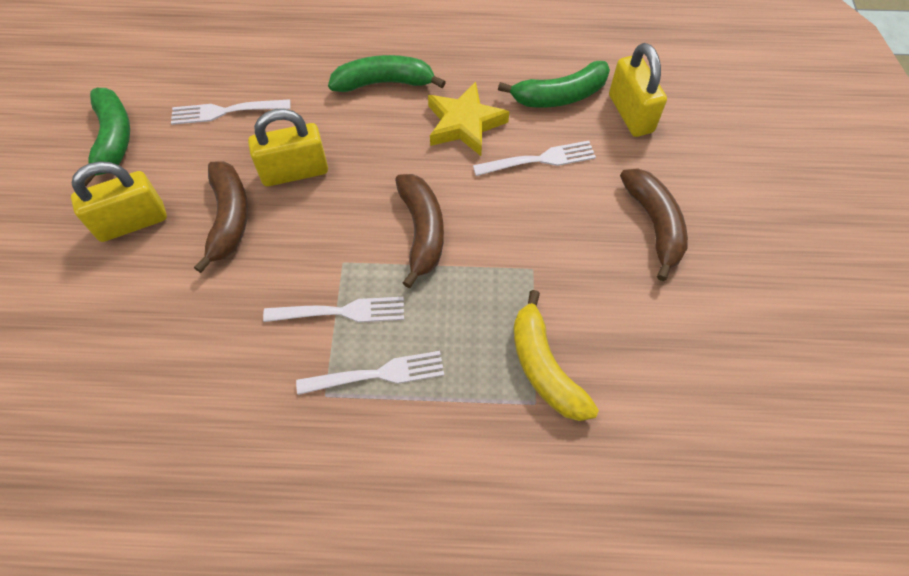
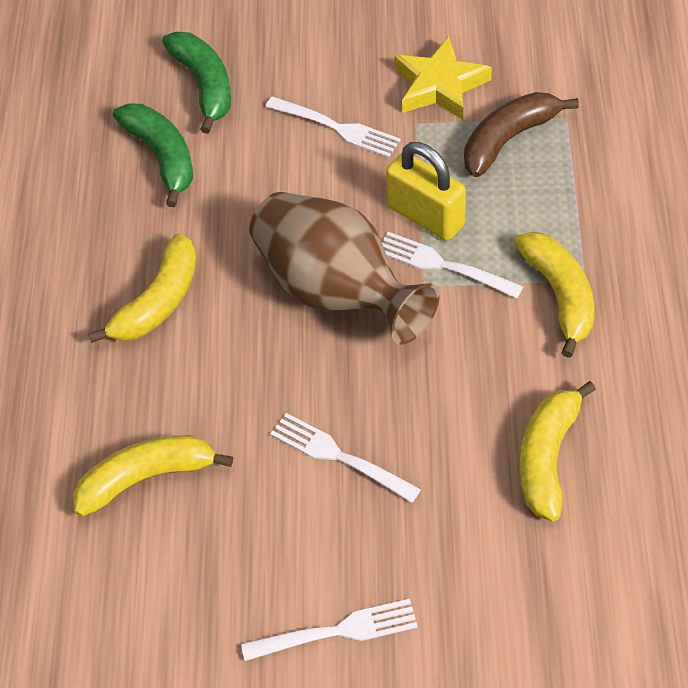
brown banana: 3 -> 1
brown vase: 0 -> 1
green banana: 3 -> 2
yellow banana: 1 -> 4
yellow padlock: 3 -> 1

